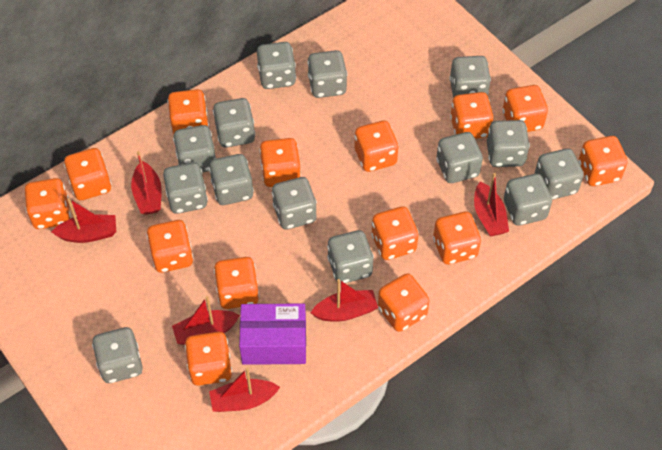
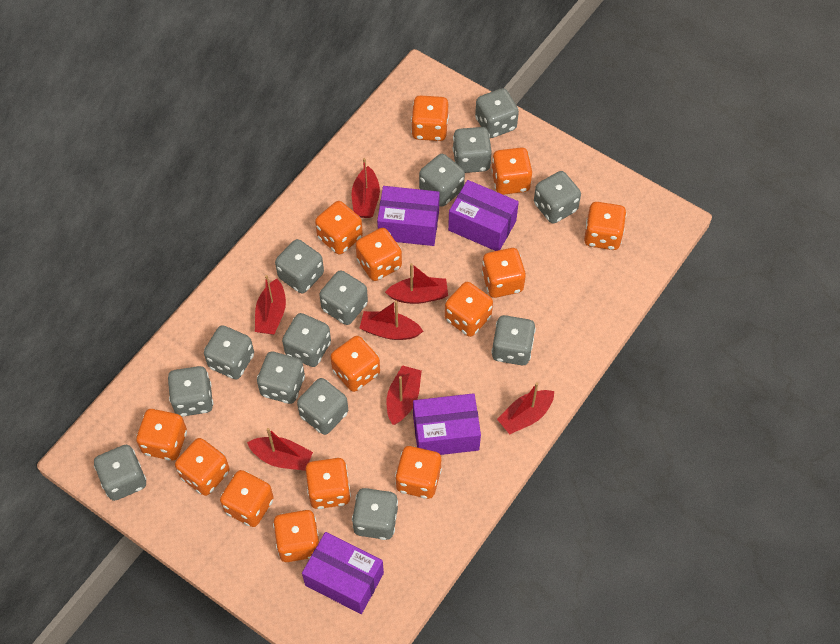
purple box: 1 -> 4
red boat: 6 -> 7

